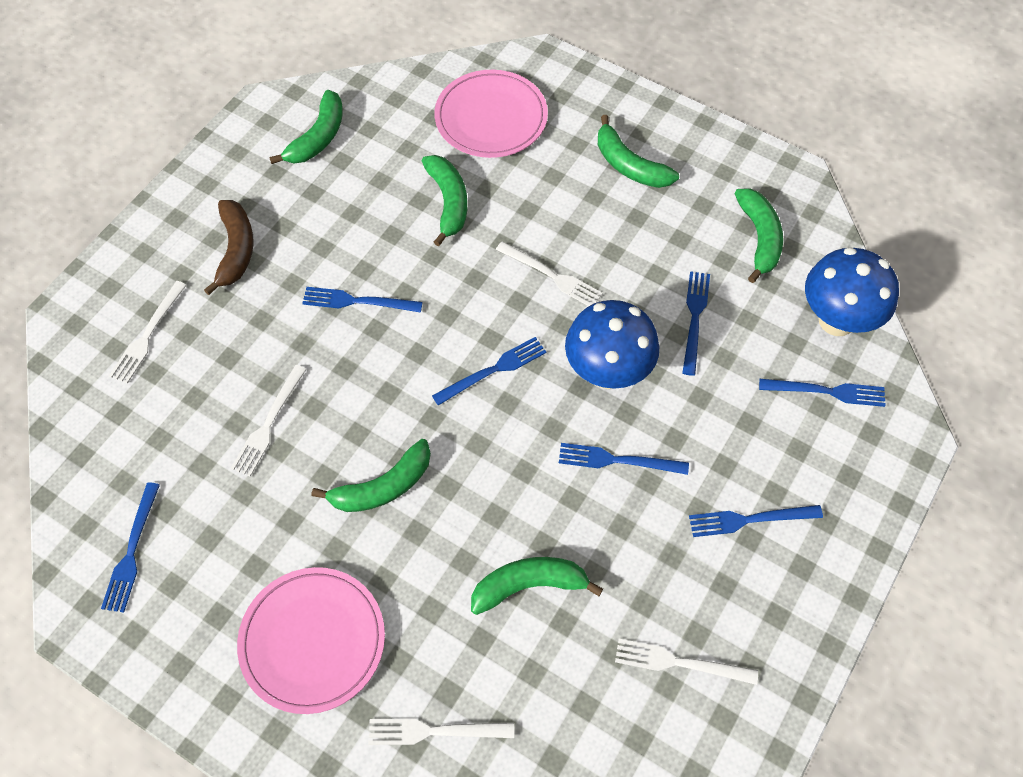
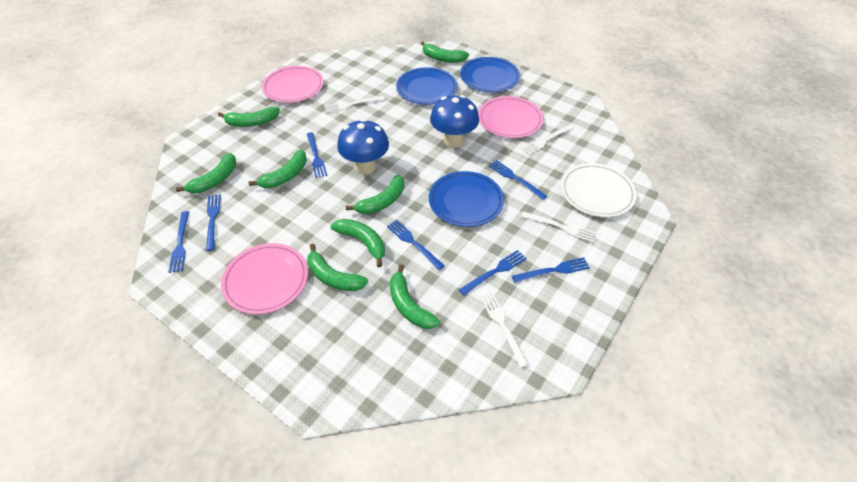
blue plate: 0 -> 3
brown banana: 1 -> 0
green banana: 6 -> 8
pink plate: 2 -> 3
white fork: 5 -> 4
white plate: 0 -> 1

